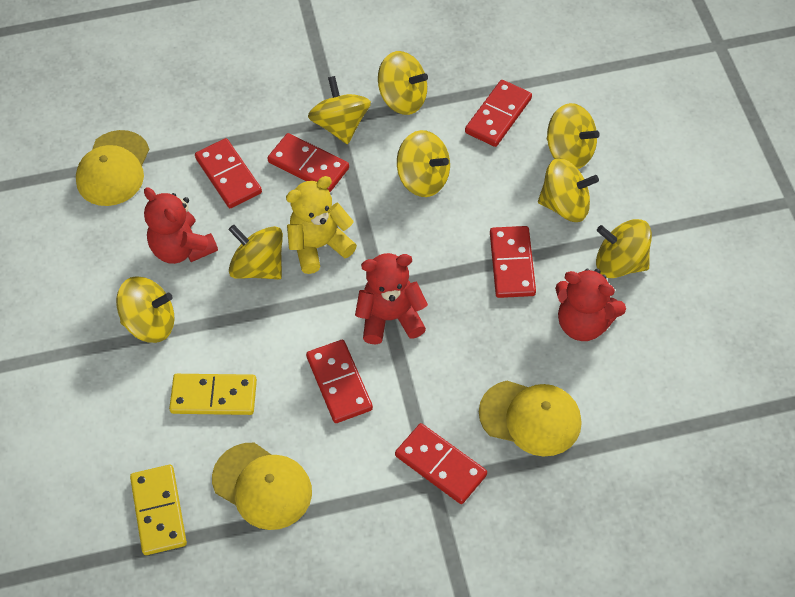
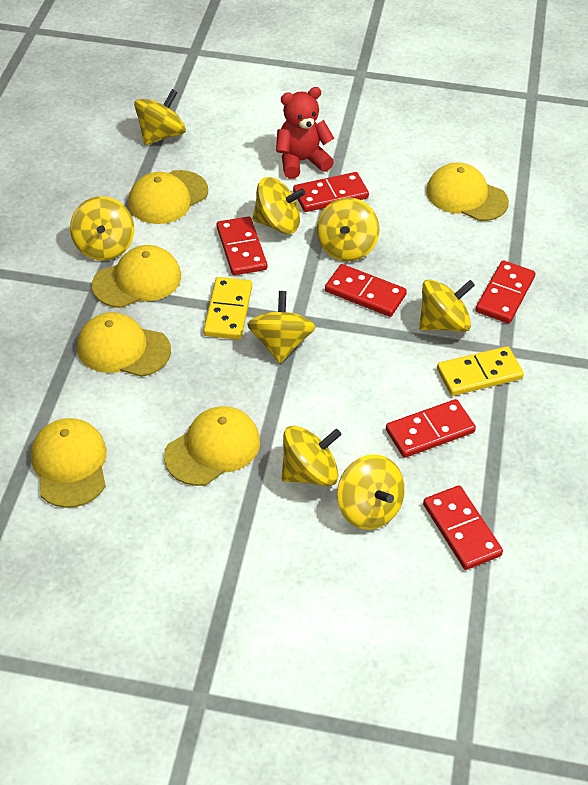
red teddy bear: 3 -> 1
yellow cap: 3 -> 6
yellow teddy bear: 1 -> 0

